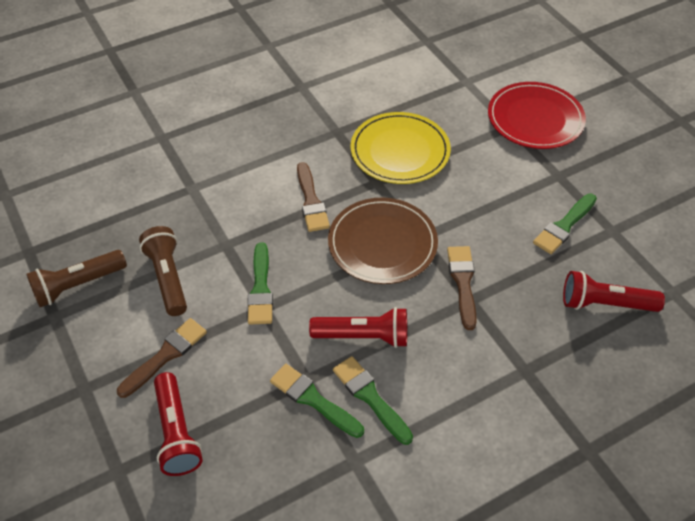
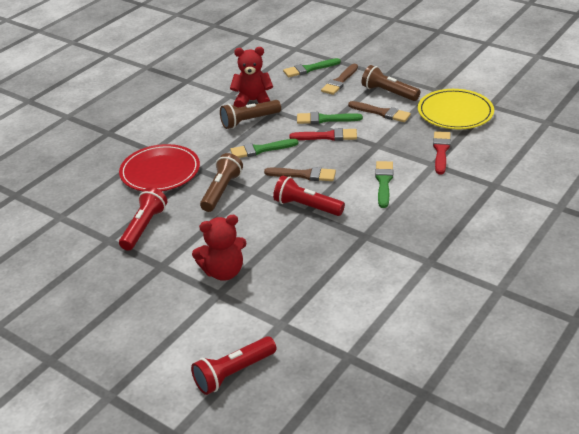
brown flashlight: 2 -> 3
brown plate: 1 -> 0
red brush: 0 -> 2
red teddy bear: 0 -> 2

